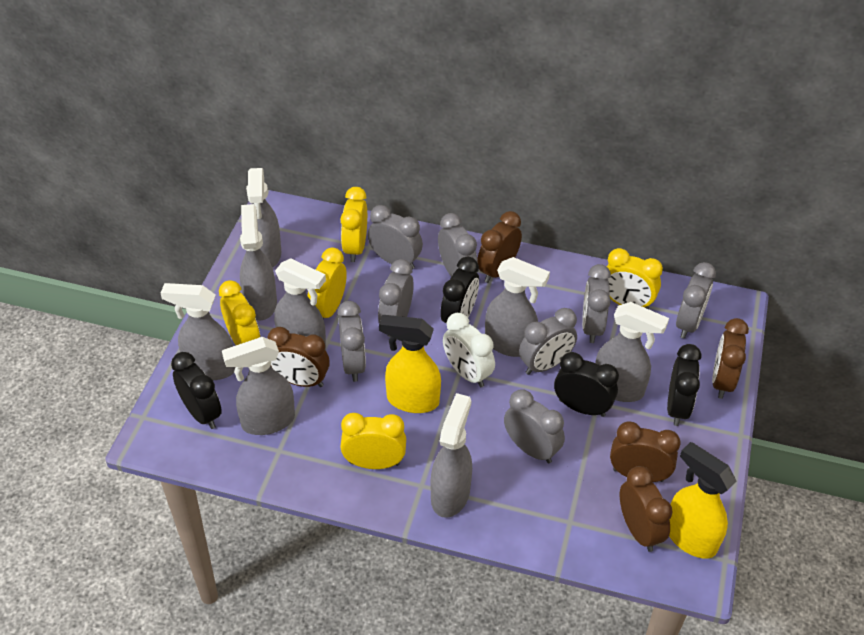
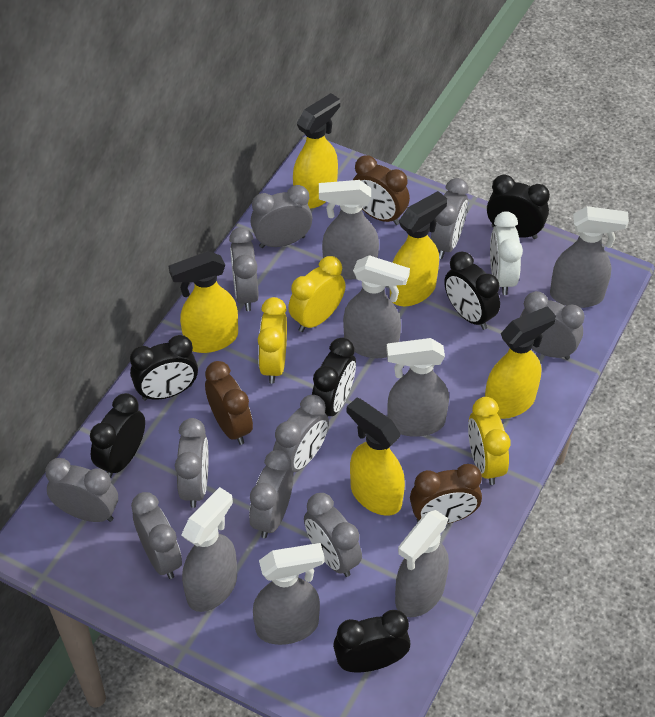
black clock: 4 -> 6
brown clock: 5 -> 3
grey clock: 8 -> 10
grey spray bottle: 8 -> 7
yellow clock: 5 -> 3
yellow spray bottle: 2 -> 5

